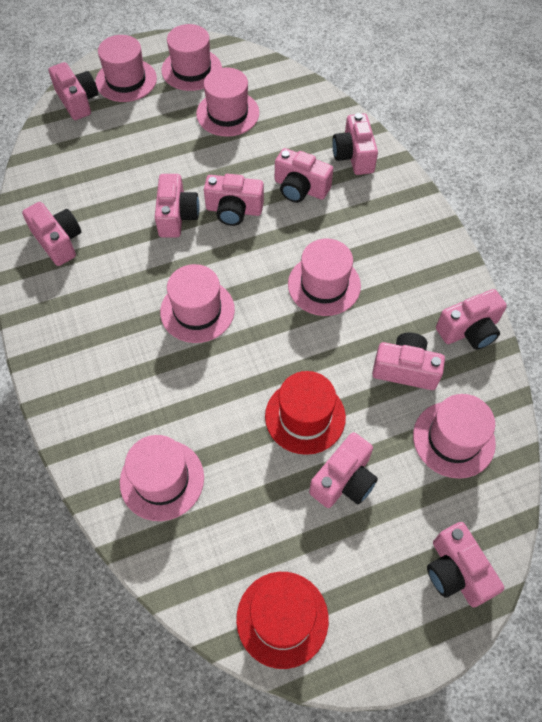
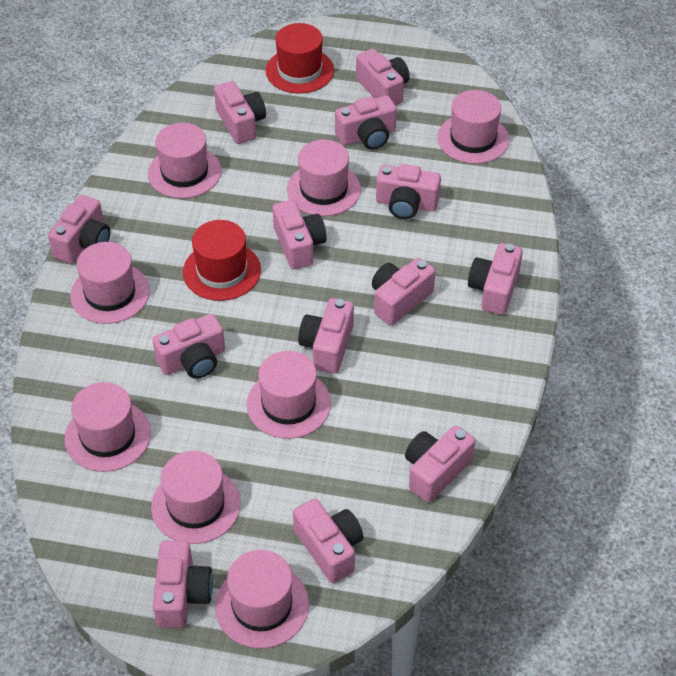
pink camera: 10 -> 13
pink hat: 7 -> 8

